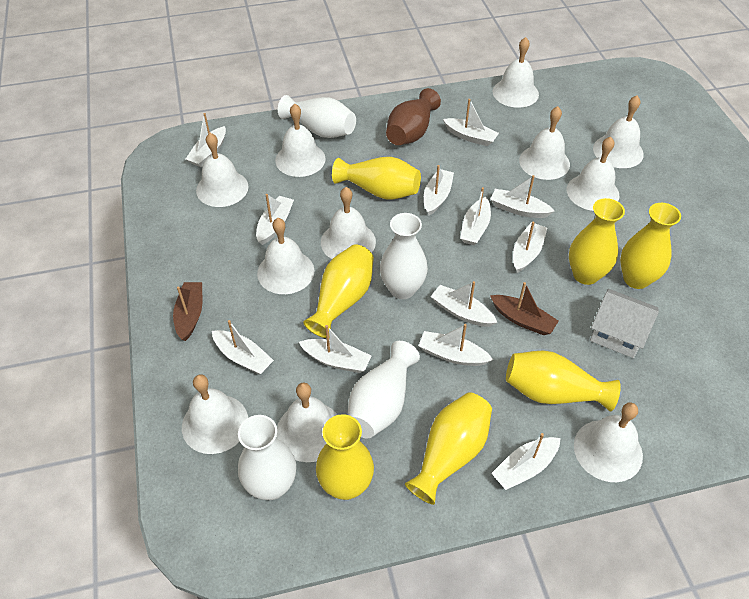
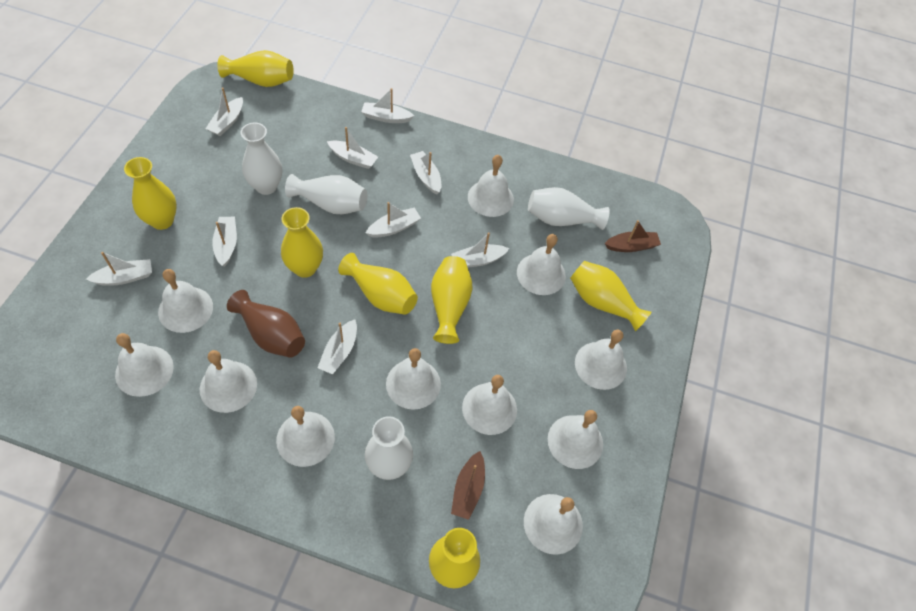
white boat: 12 -> 9
white house: 1 -> 0

